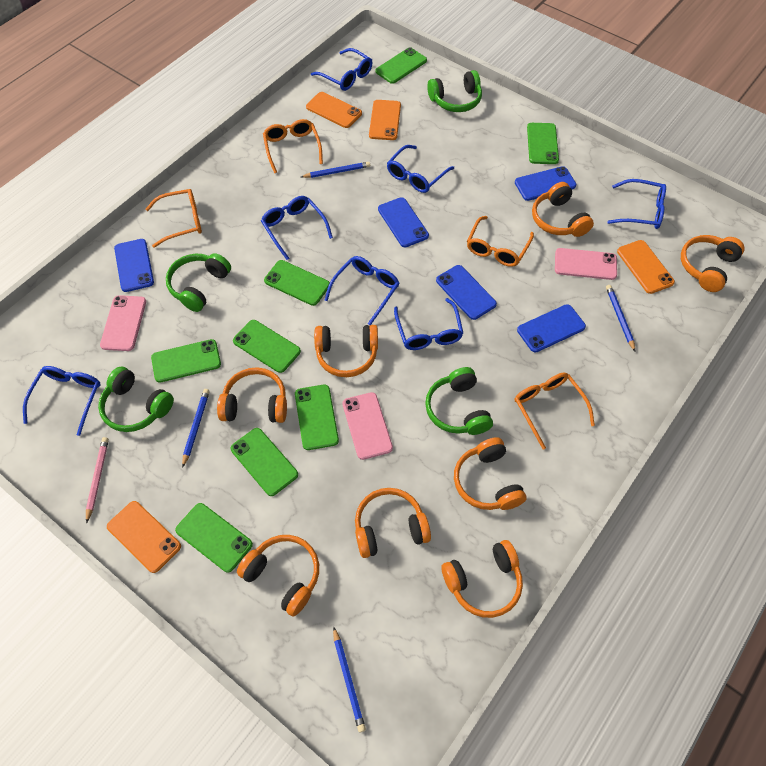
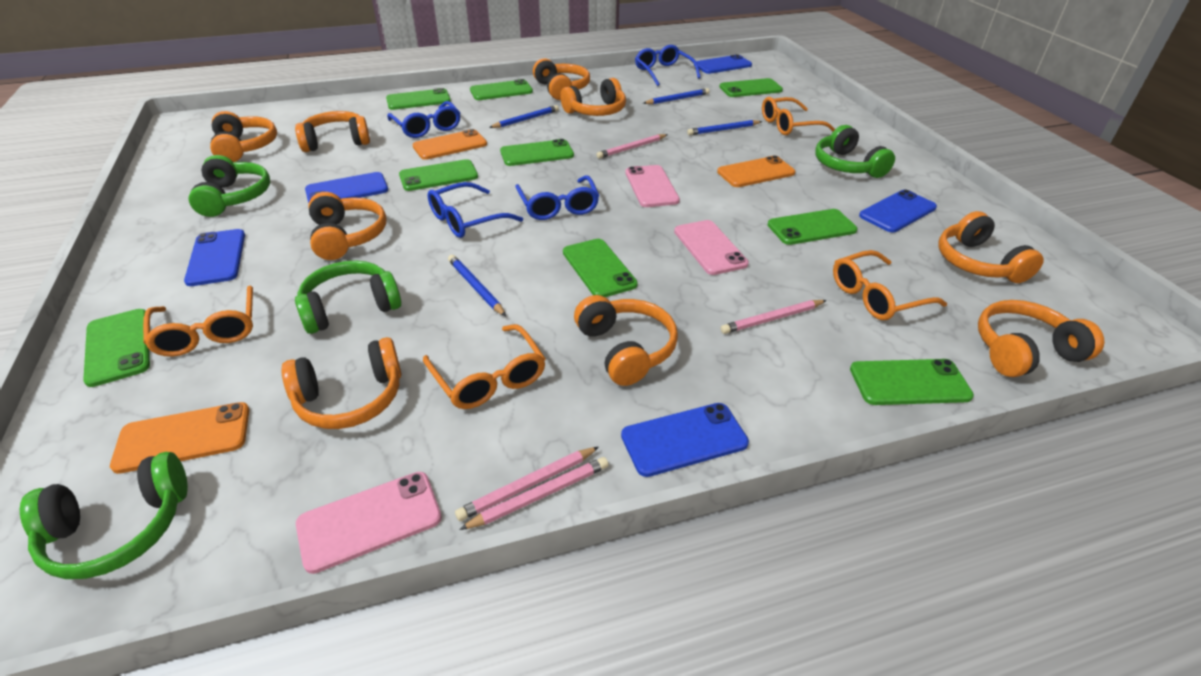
blue glasses: 7 -> 4
green phone: 8 -> 9
orange headphones: 8 -> 9
orange phone: 4 -> 3
pink pencil: 1 -> 4

